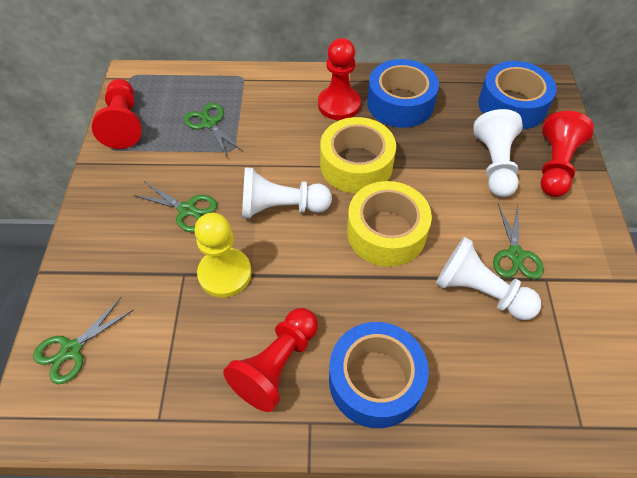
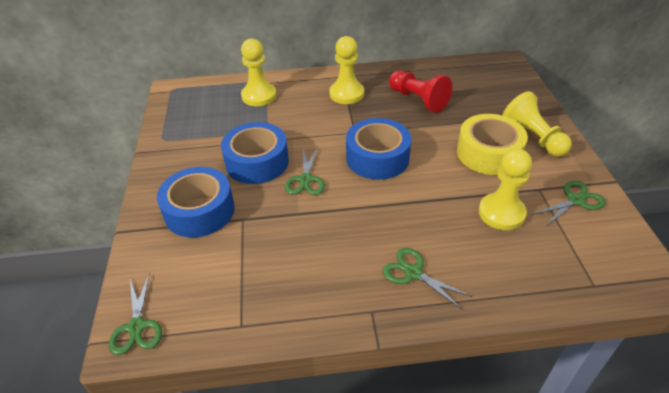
red pawn: 4 -> 1
white pawn: 3 -> 0
yellow pawn: 1 -> 4
yellow tape: 2 -> 1

